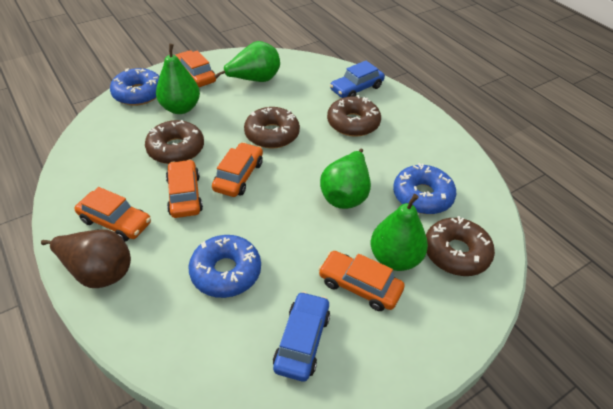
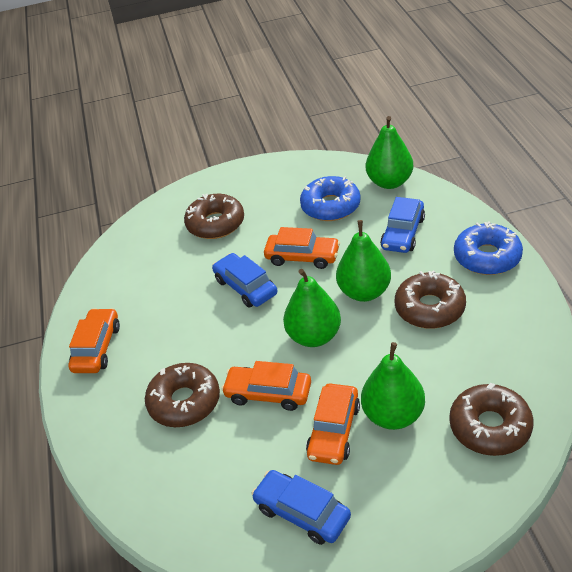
blue car: 2 -> 3
blue donut: 3 -> 2
brown pear: 1 -> 0
orange car: 5 -> 4

